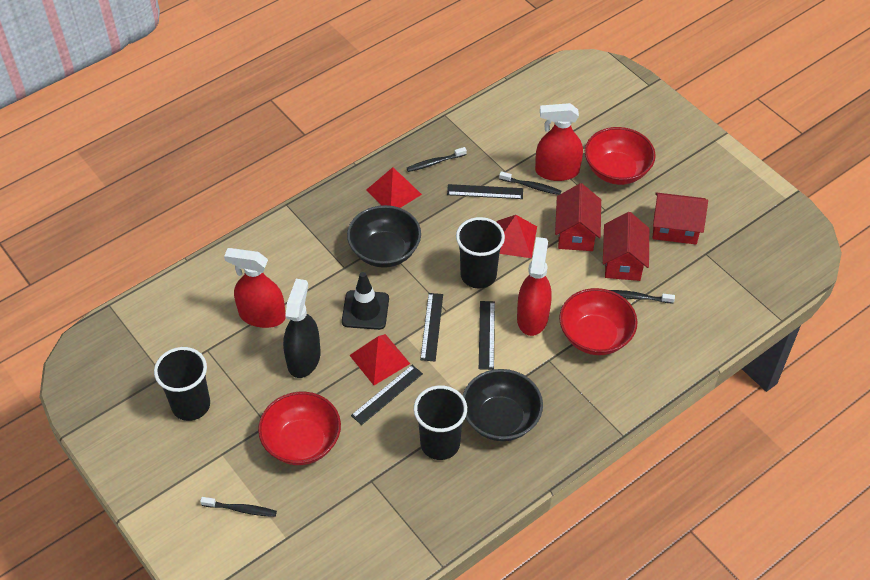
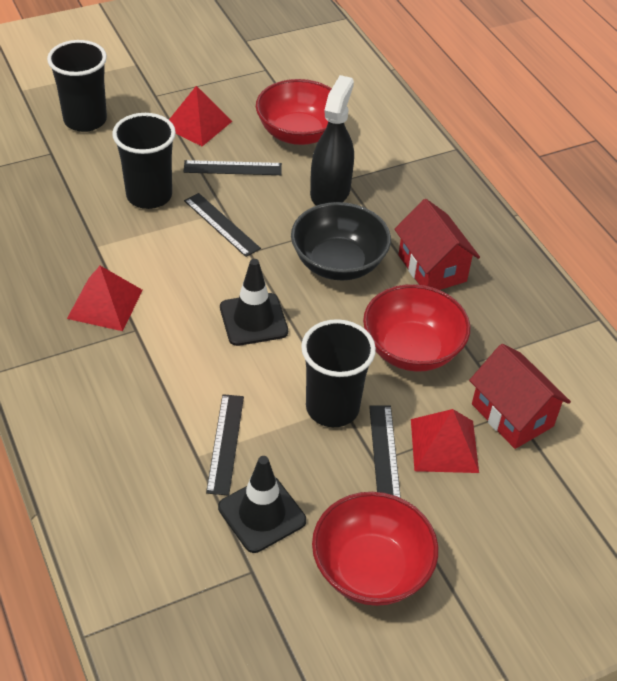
black bowl: 2 -> 1
black toothbrush: 4 -> 0
black traffic cone: 1 -> 2
red house: 3 -> 2
red spray bottle: 3 -> 0

